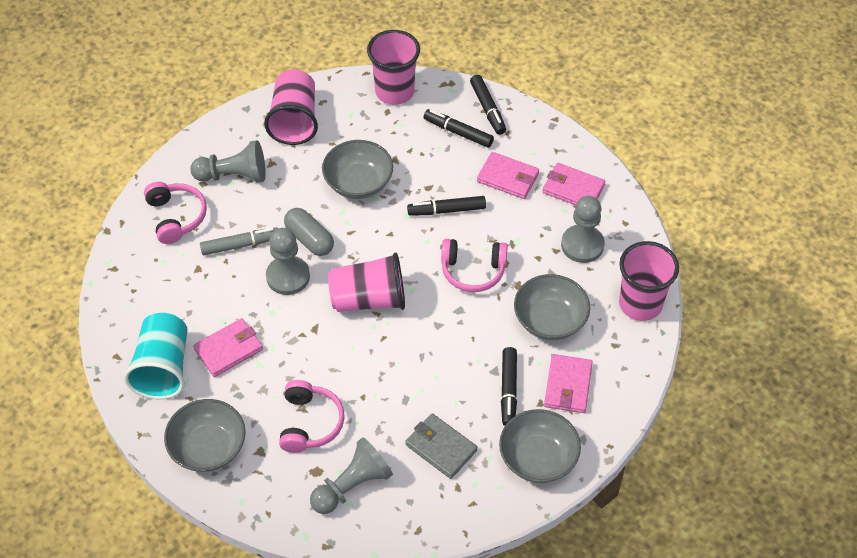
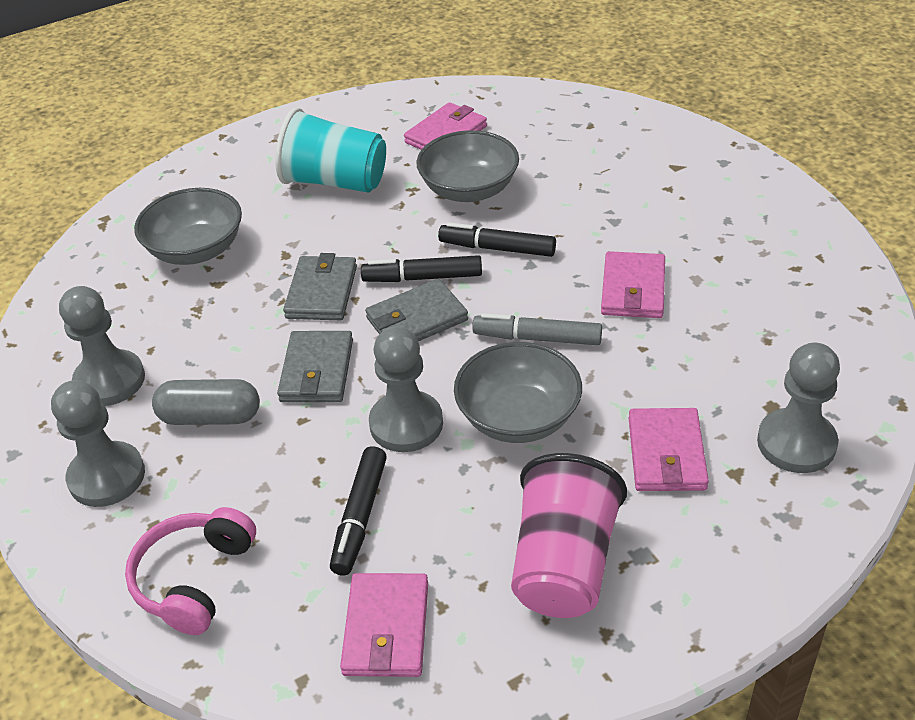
black marker: 4 -> 3
grey bowl: 4 -> 3
grey wallet: 1 -> 3
pink cup: 4 -> 1
pink headphones: 3 -> 1

